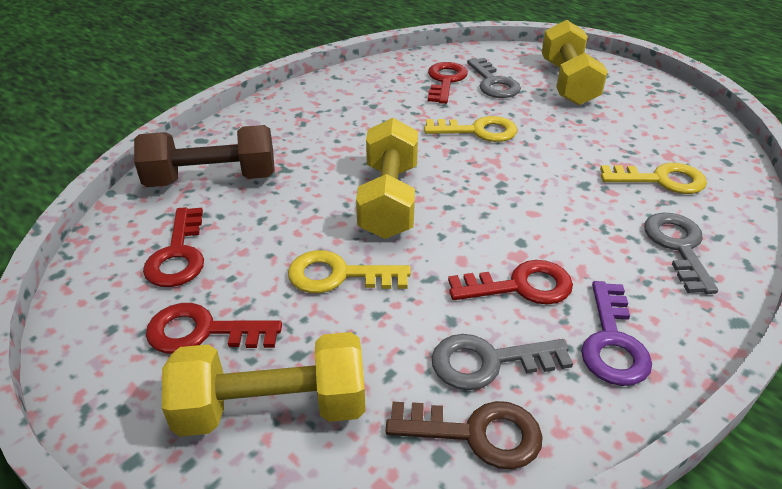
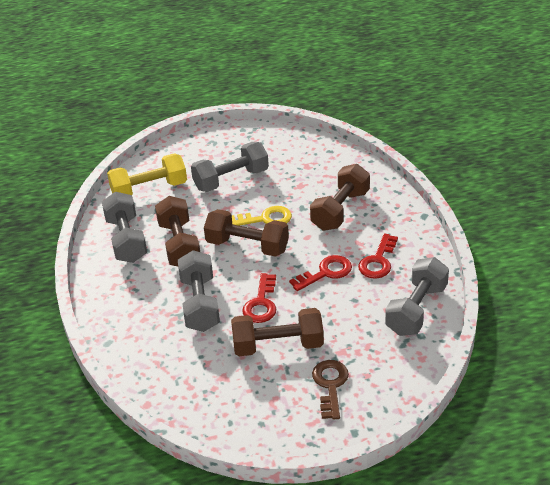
brown dumbbell: 1 -> 4
grey dumbbell: 0 -> 4
grey key: 3 -> 0
purple key: 1 -> 0
red key: 4 -> 3
yellow dumbbell: 3 -> 1
yellow key: 3 -> 1

